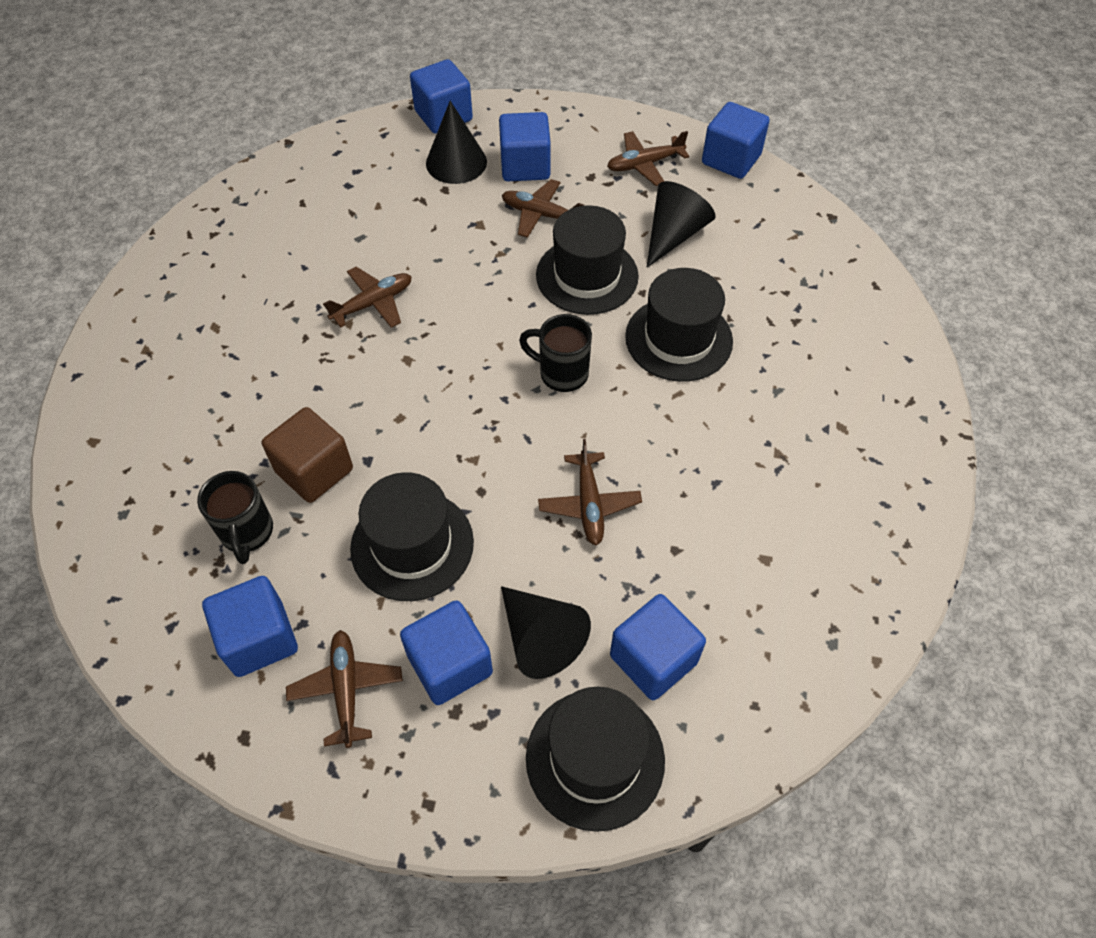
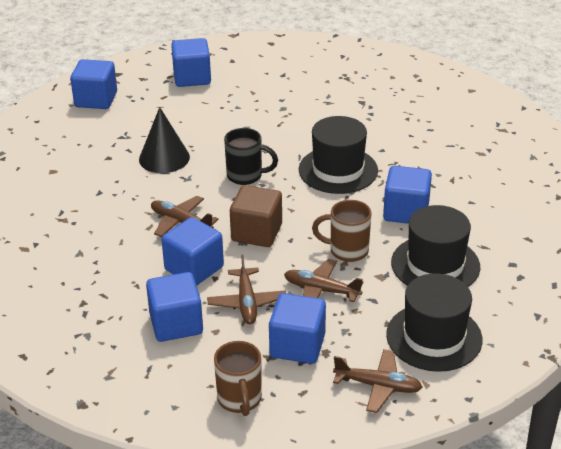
black cone: 3 -> 1
black hat: 4 -> 3
black mug: 2 -> 1
brown mug: 0 -> 2
brown plane: 5 -> 4

